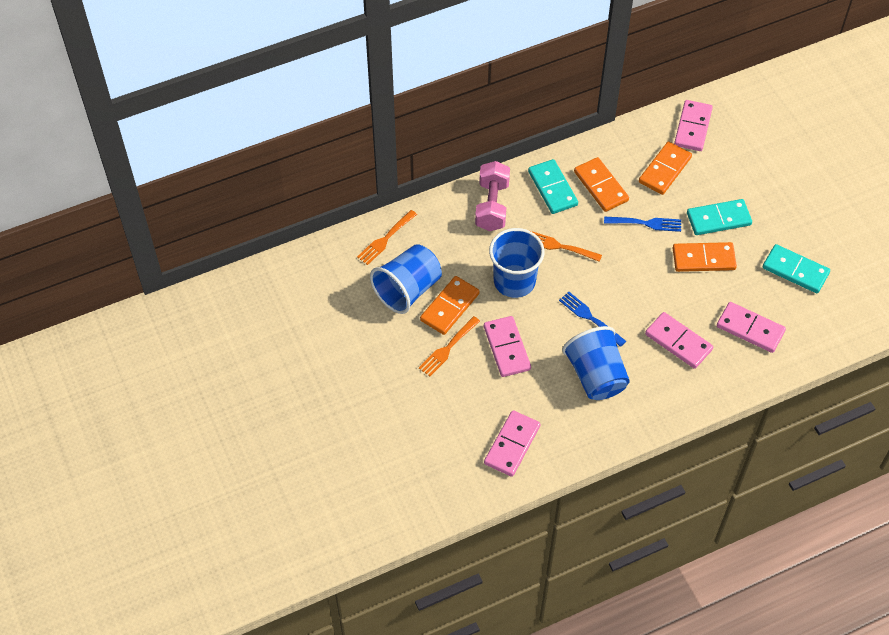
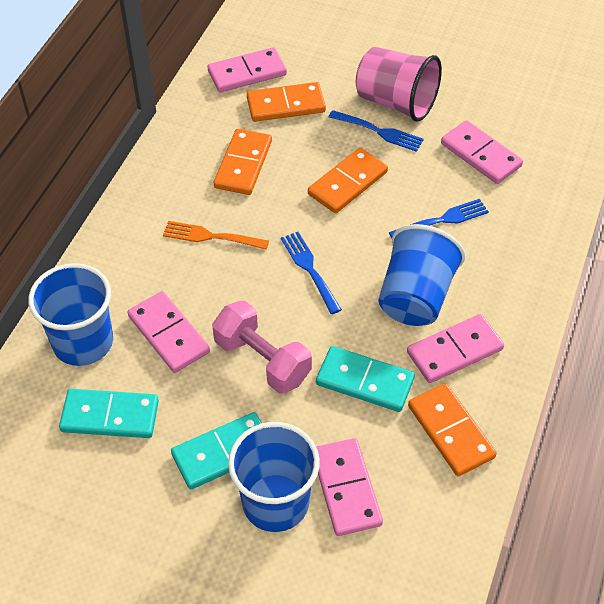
blue fork: 2 -> 3
orange fork: 3 -> 1
pink cup: 0 -> 1

